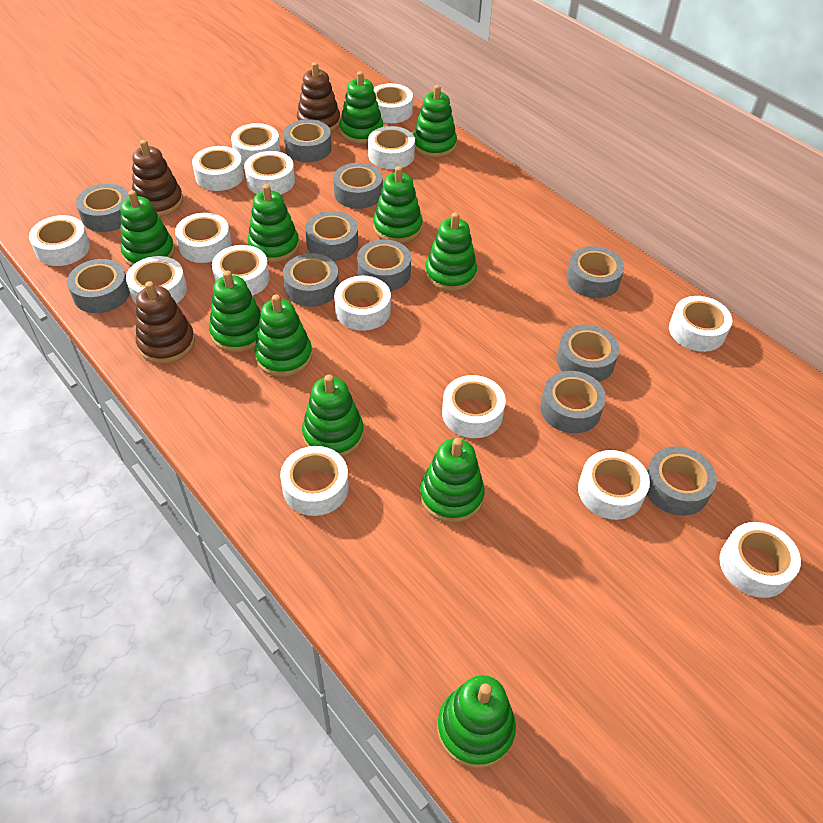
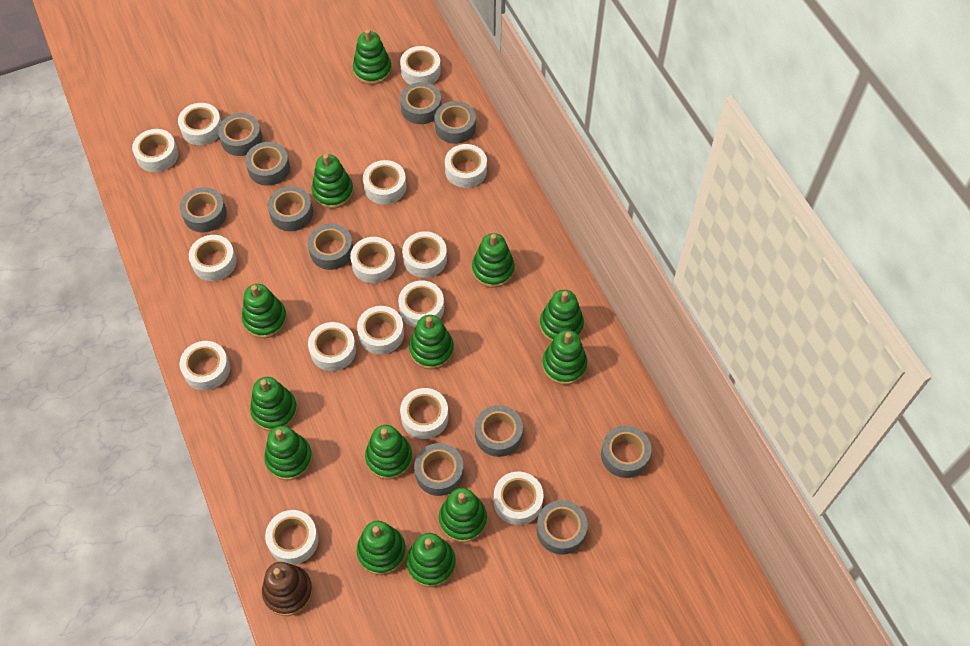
brown stacking toy: 3 -> 1
green stacking toy: 11 -> 13

